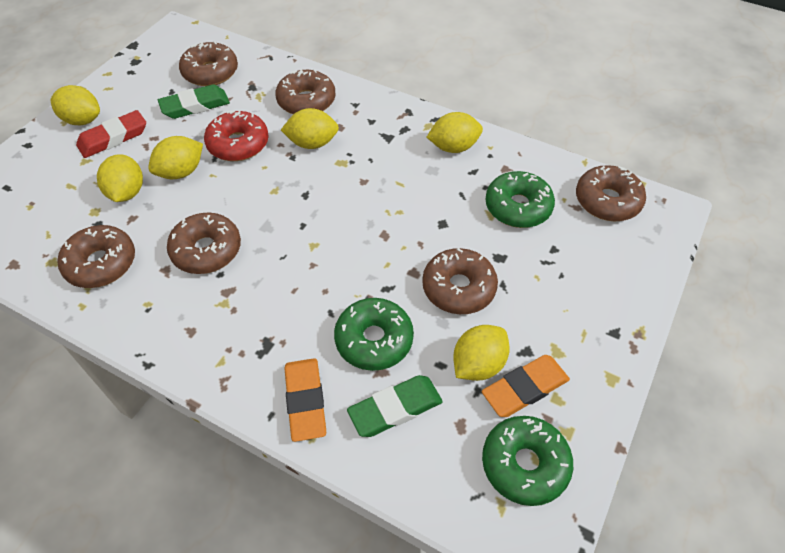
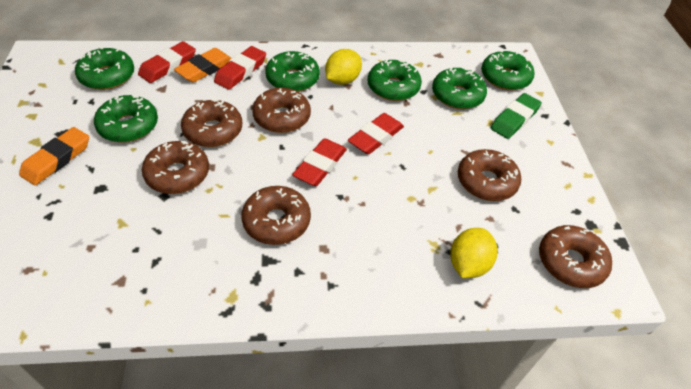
green donut: 3 -> 6
green eraser: 2 -> 1
red donut: 1 -> 0
red eraser: 1 -> 4
yellow lemon: 6 -> 2

